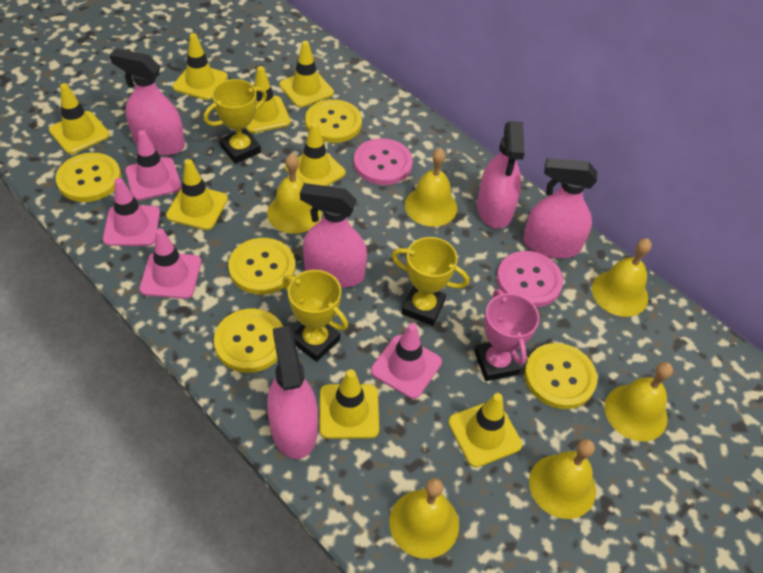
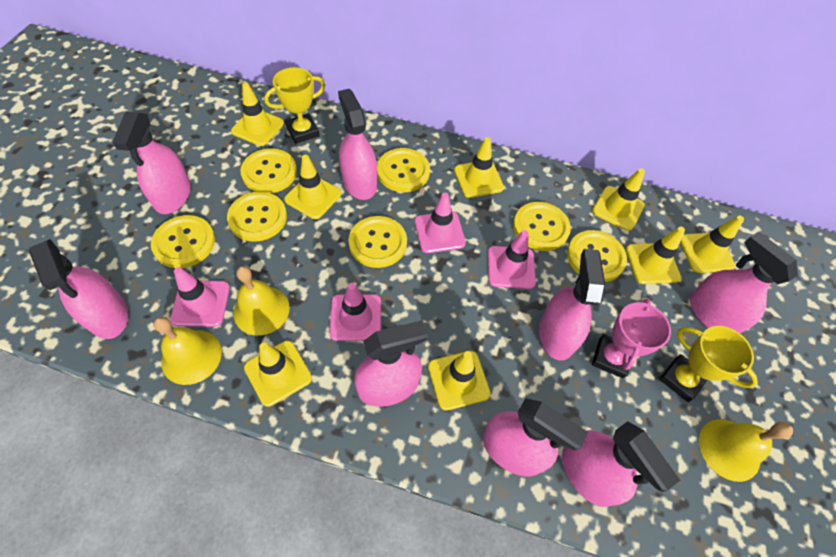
pink button: 2 -> 0
pink spray bottle: 5 -> 8
yellow bell: 6 -> 3
yellow button: 5 -> 7
yellow trophy: 3 -> 2

